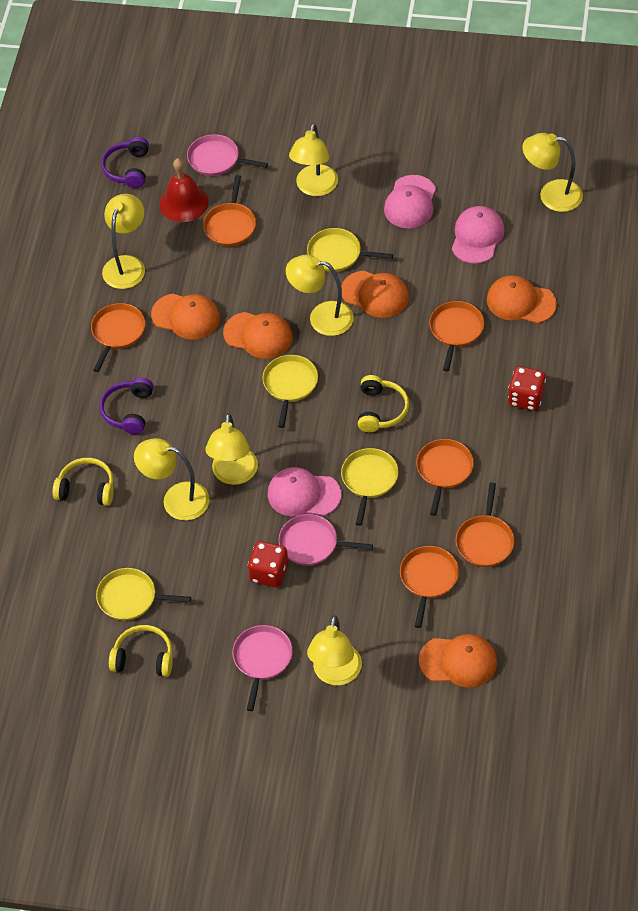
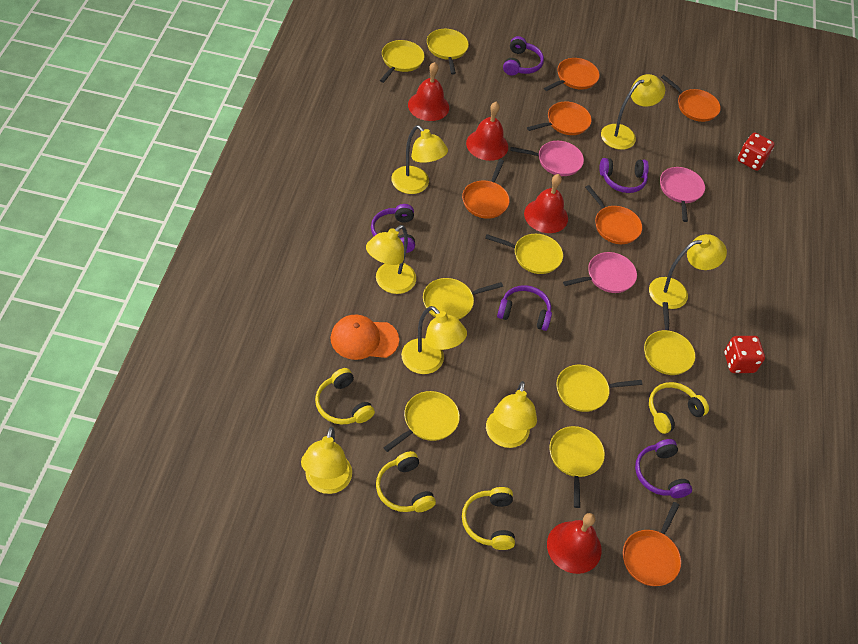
orange cap: 5 -> 1
pink cap: 3 -> 0
purple headphones: 2 -> 5
red bell: 1 -> 4
yellow headphones: 3 -> 4
yellow pan: 4 -> 8

